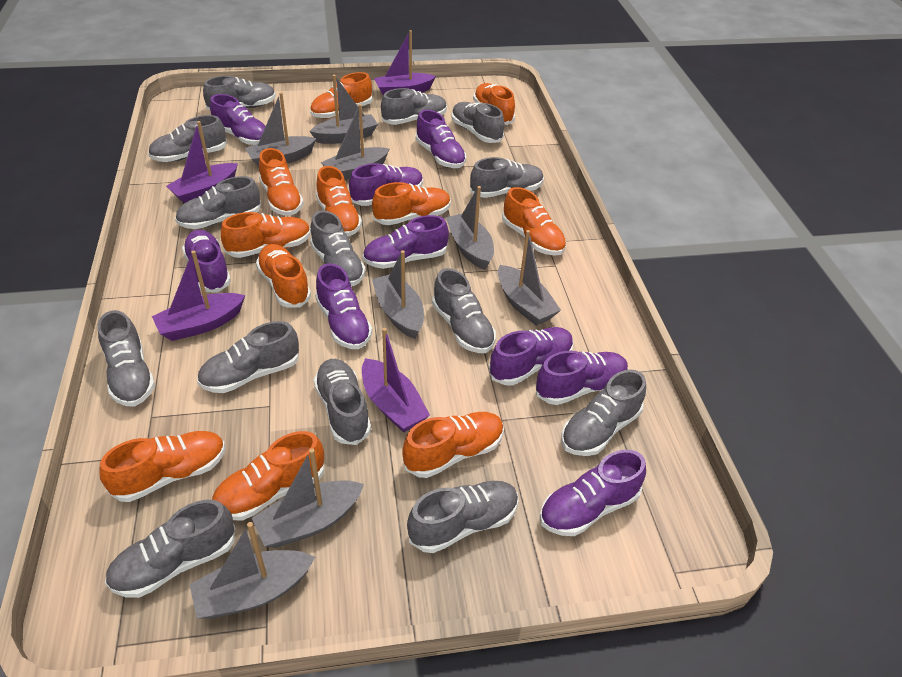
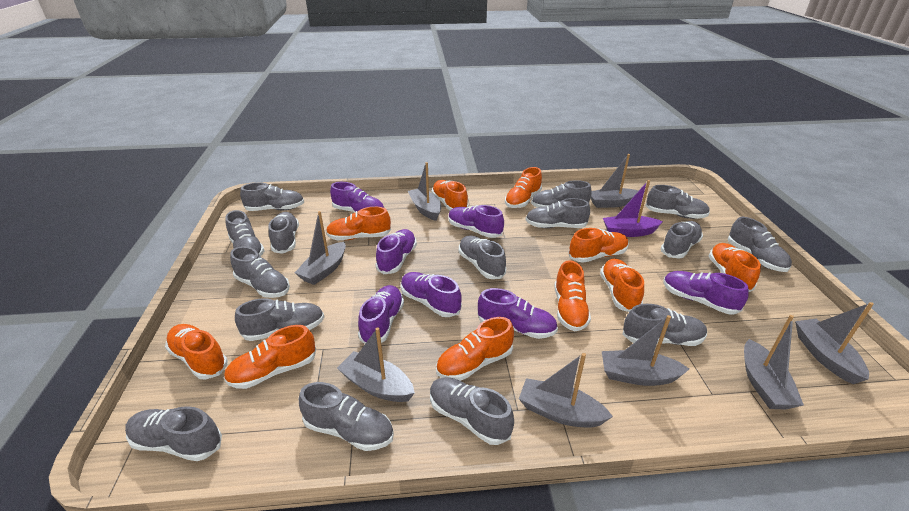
grey shoe: 14 -> 15
orange shoe: 11 -> 10
purple boat: 4 -> 1
purple shoe: 9 -> 7

